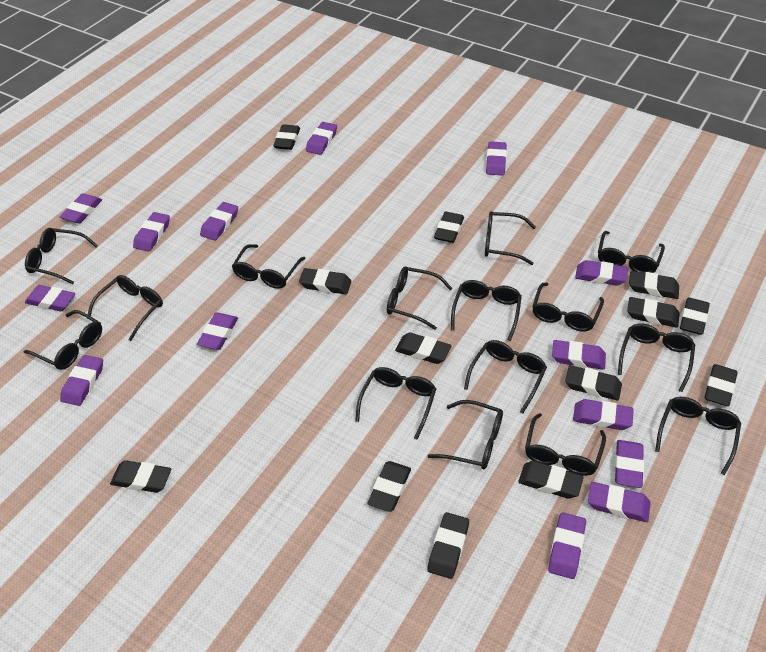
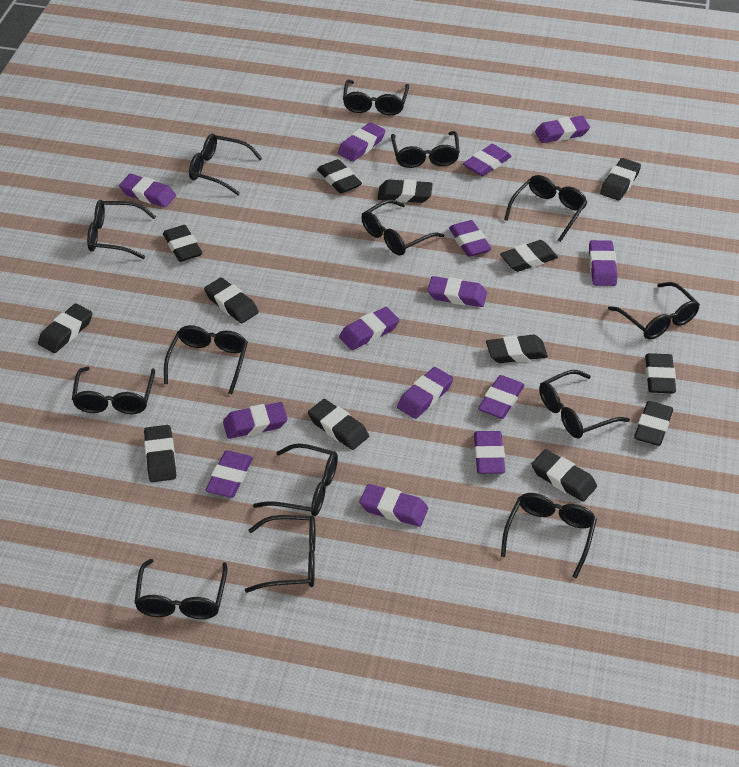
black glasses: 15 -> 14

